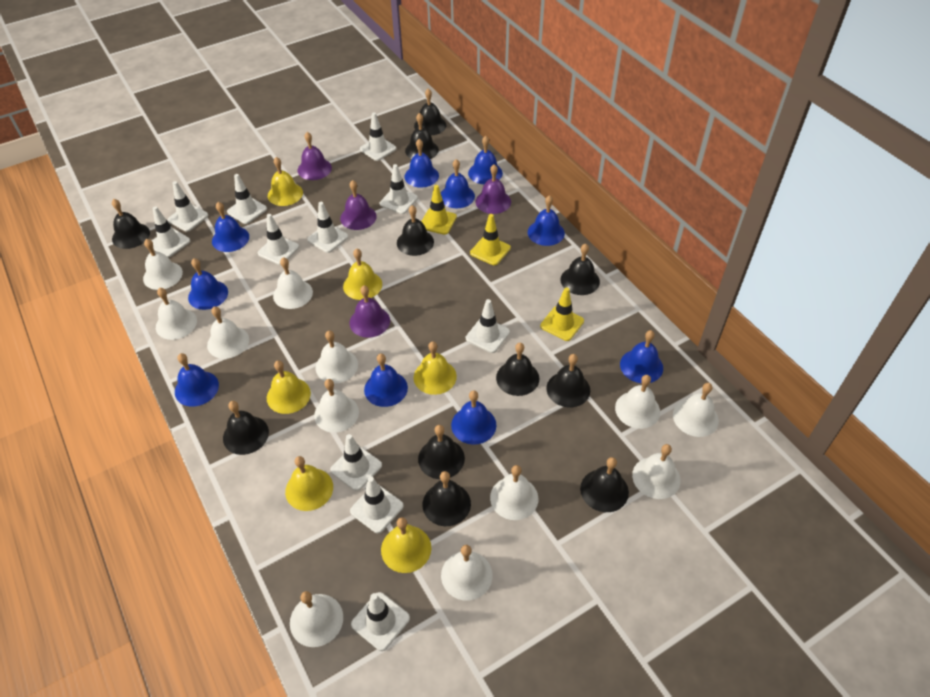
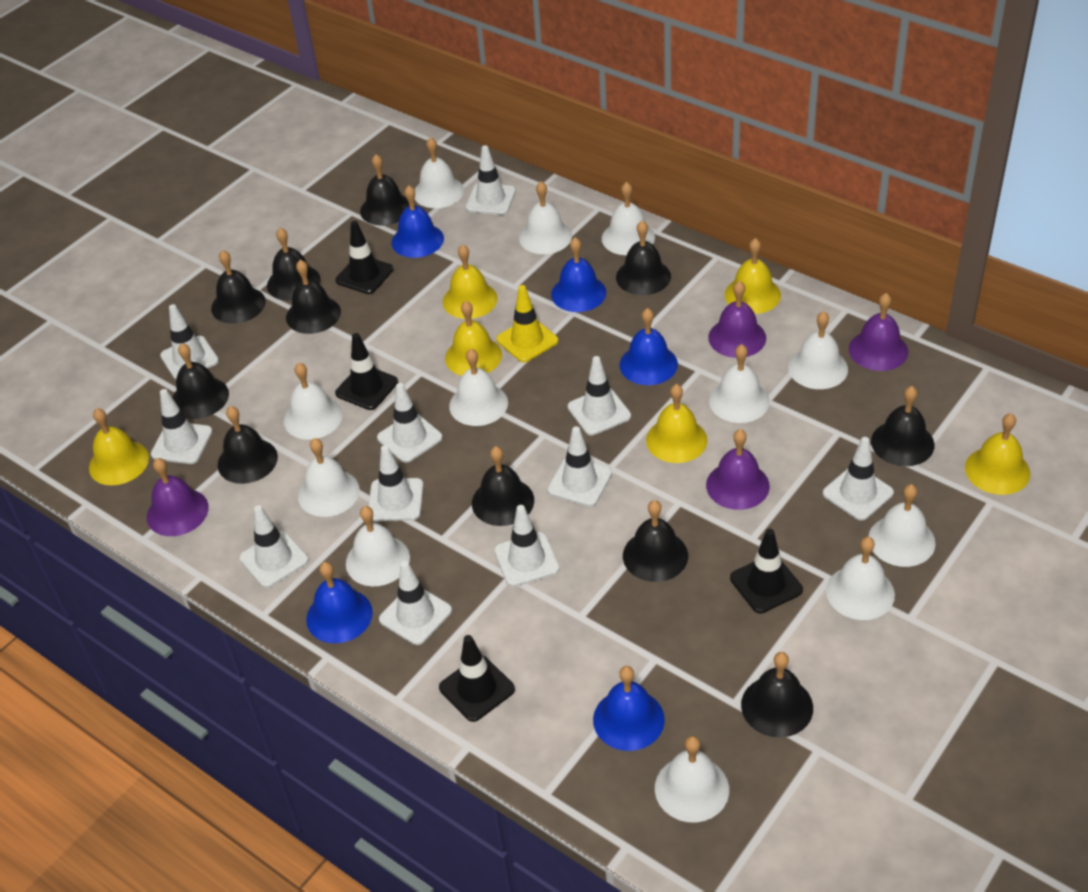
black traffic cone: 0 -> 4
blue bell: 10 -> 5
yellow traffic cone: 3 -> 1

